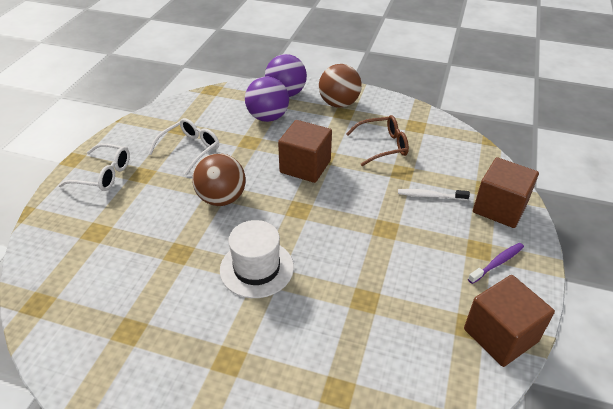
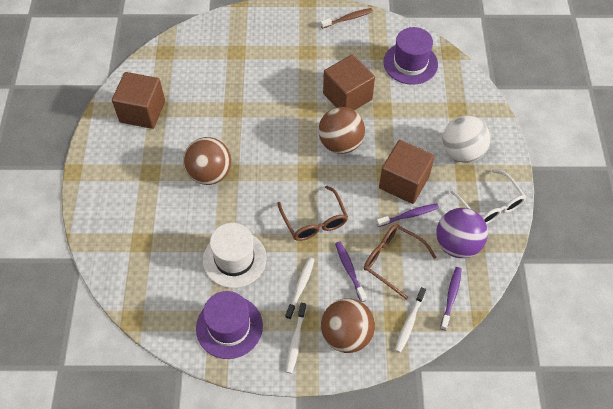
brown ball: 2 -> 3
brown glasses: 1 -> 2
brown toothbrush: 0 -> 1
purple ball: 2 -> 1
purple hat: 0 -> 2
purple toothbrush: 1 -> 3
white ball: 0 -> 1
white glasses: 2 -> 1
white toothbrush: 1 -> 3

